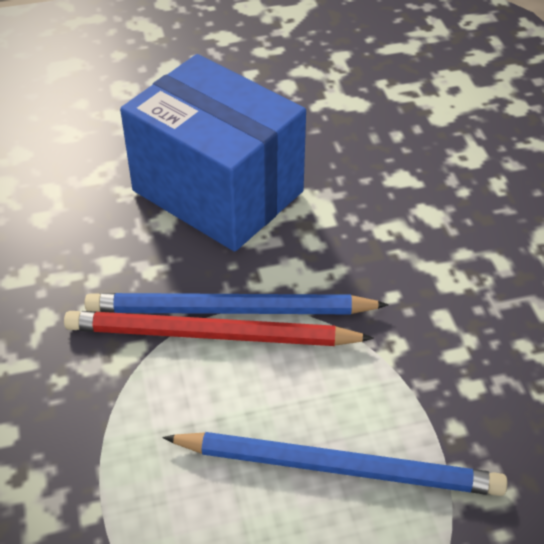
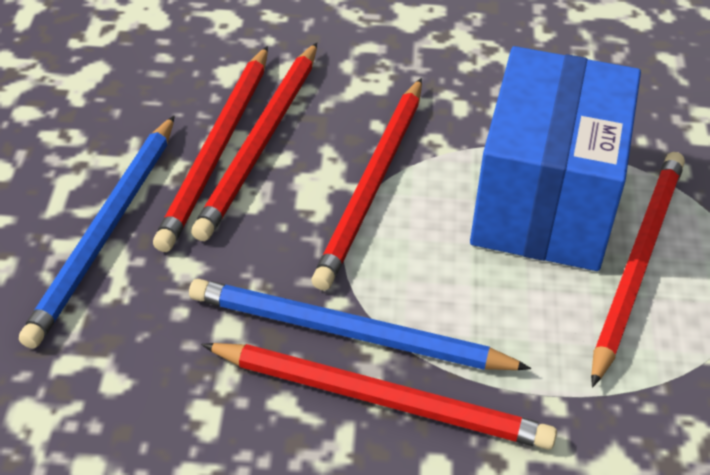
red pencil: 1 -> 5

